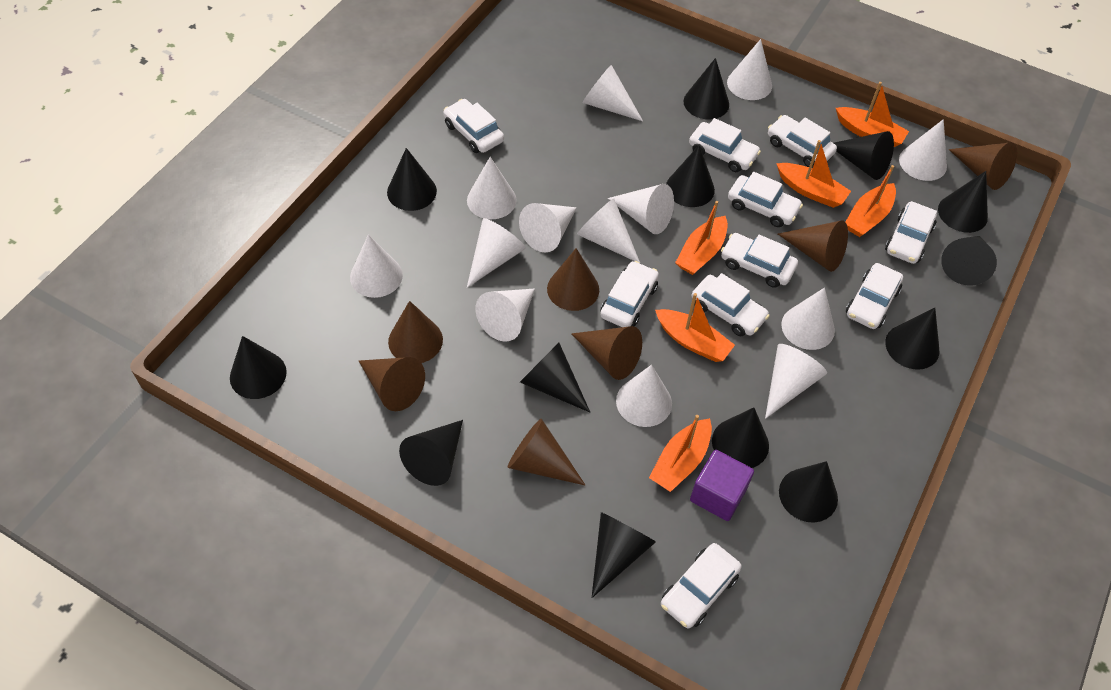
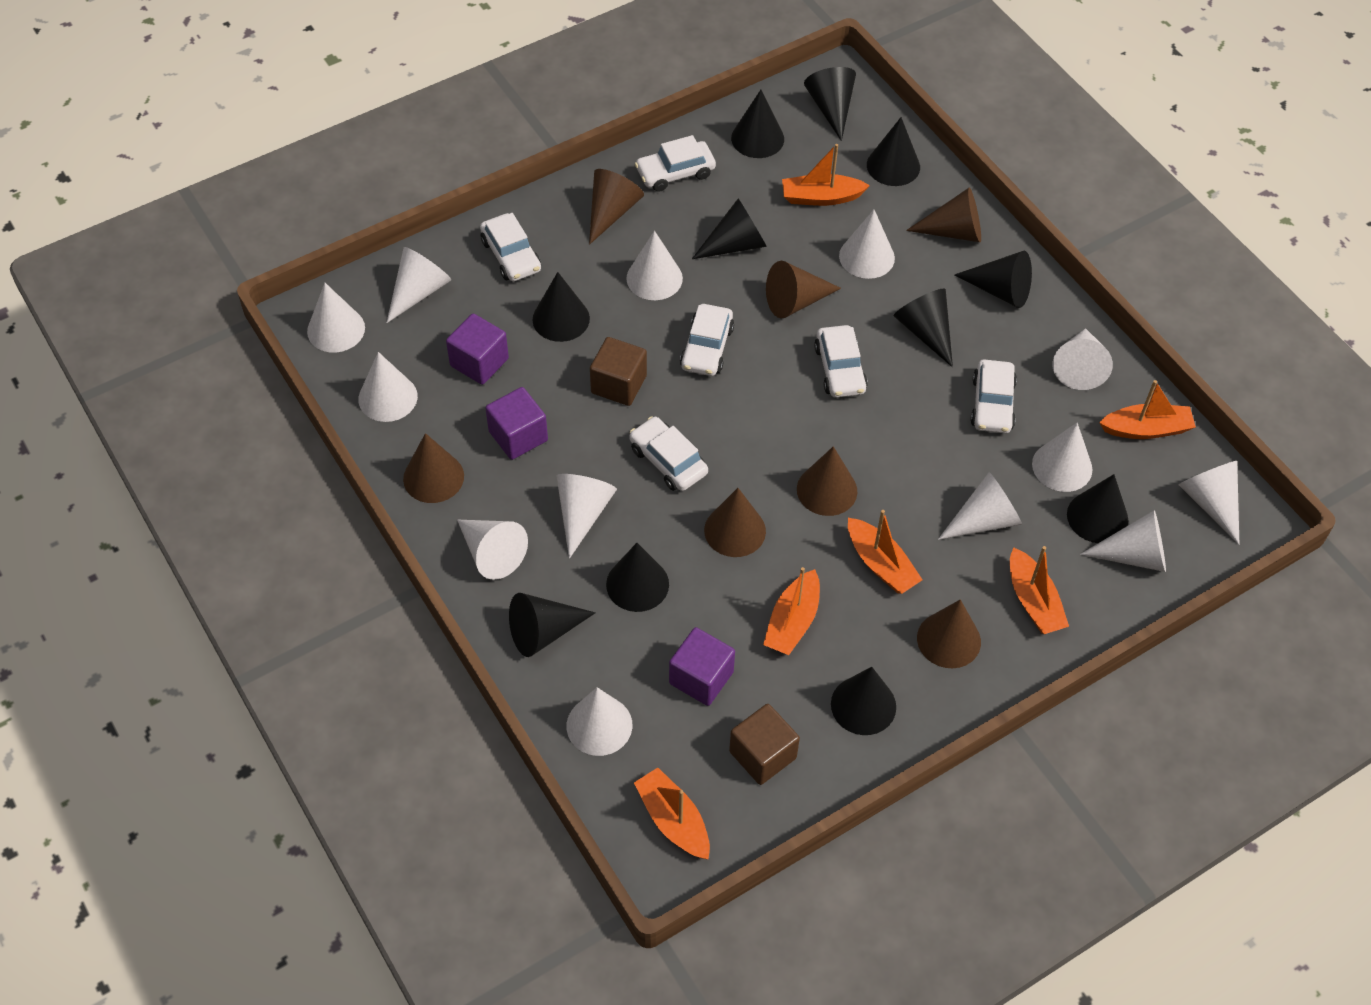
black cone: 13 -> 11
brown cube: 0 -> 2
purple cube: 1 -> 3
white car: 10 -> 6

